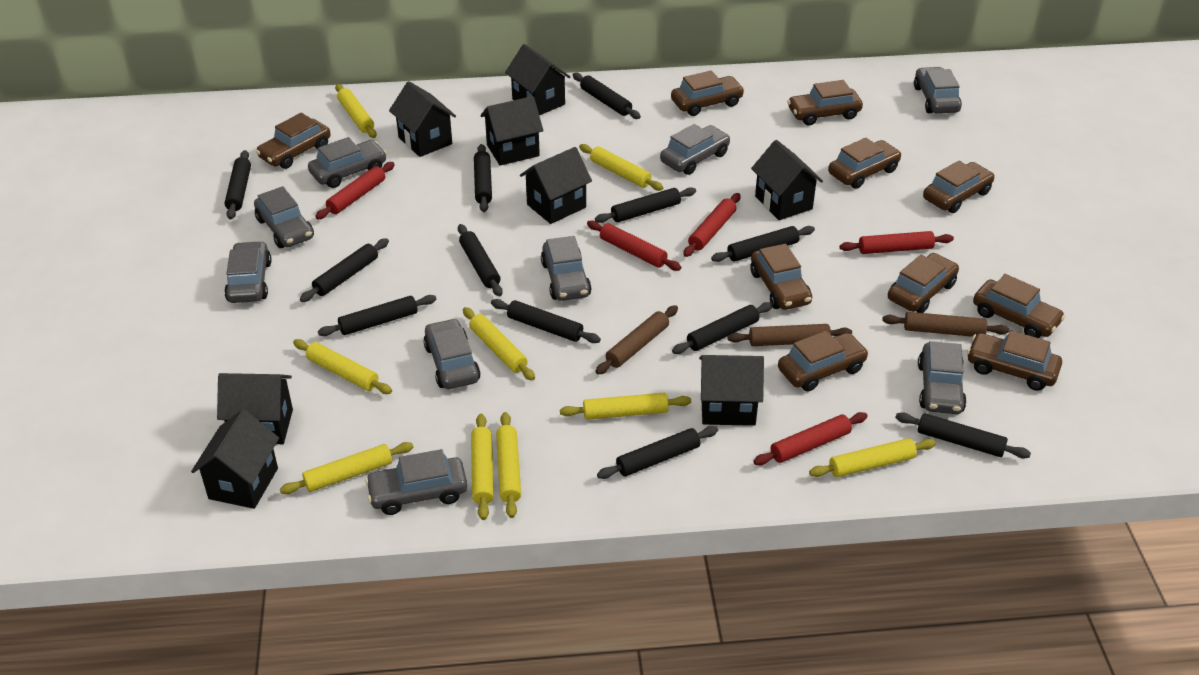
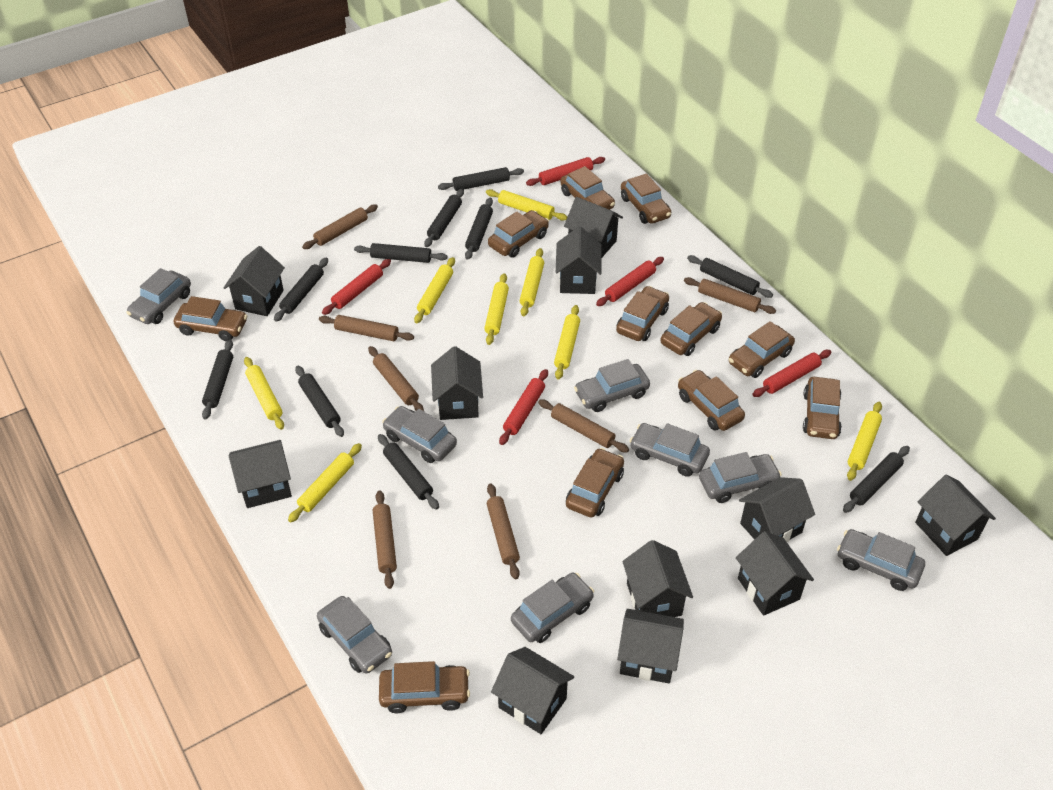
black house: 8 -> 11
black rolling pin: 12 -> 10
brown car: 10 -> 11
brown rolling pin: 3 -> 7
grey car: 9 -> 8
yellow rolling pin: 9 -> 8

